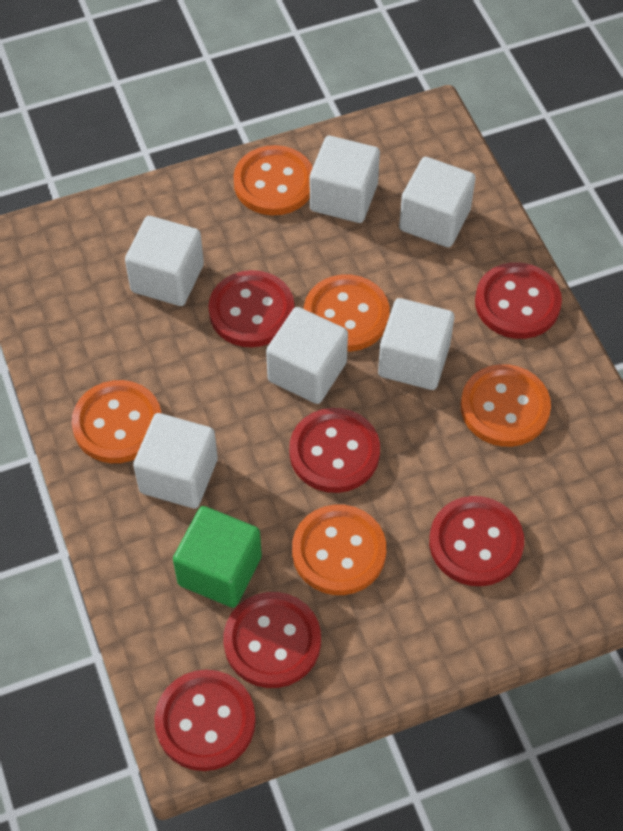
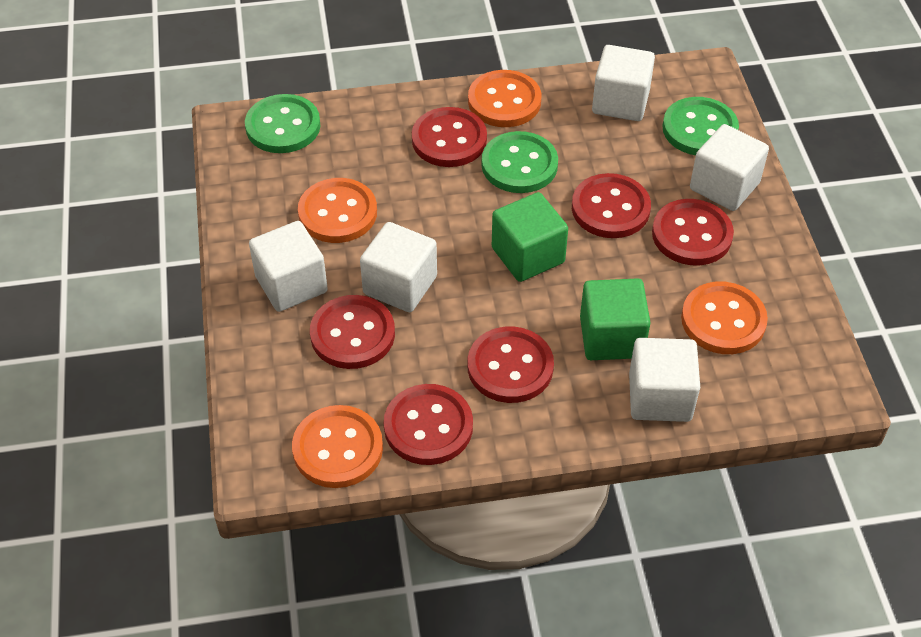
green button: 0 -> 3
green cube: 1 -> 2
orange button: 5 -> 4
white cube: 6 -> 5

